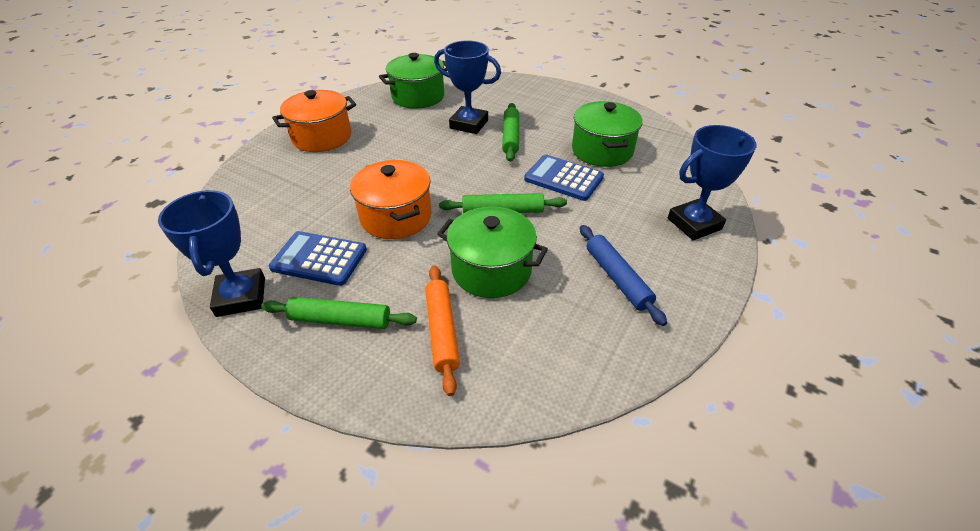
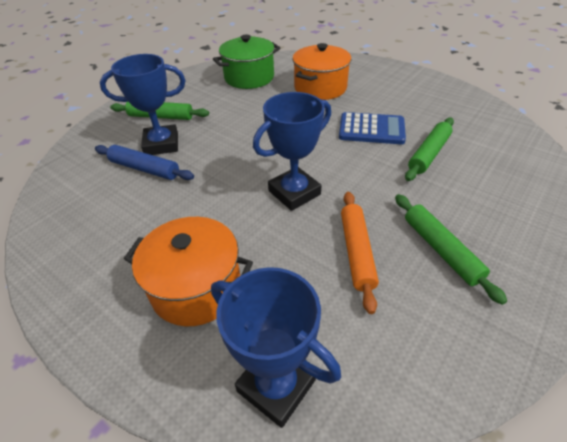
blue calculator: 2 -> 1
green pot: 3 -> 1

